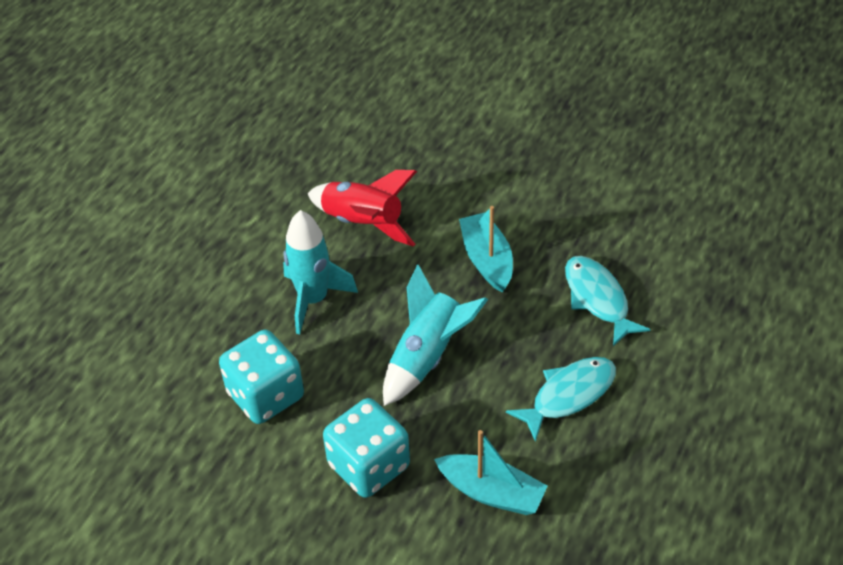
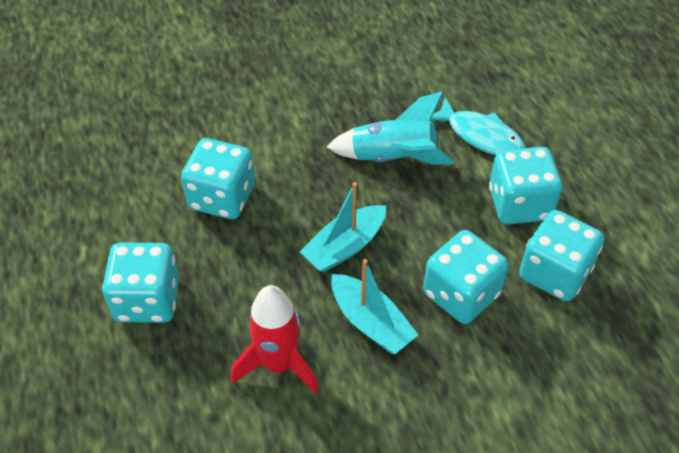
turquoise dice: 2 -> 5
turquoise fish: 2 -> 1
turquoise rocket: 2 -> 1

